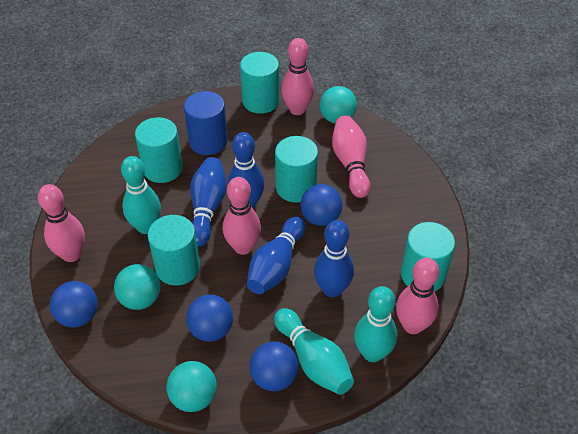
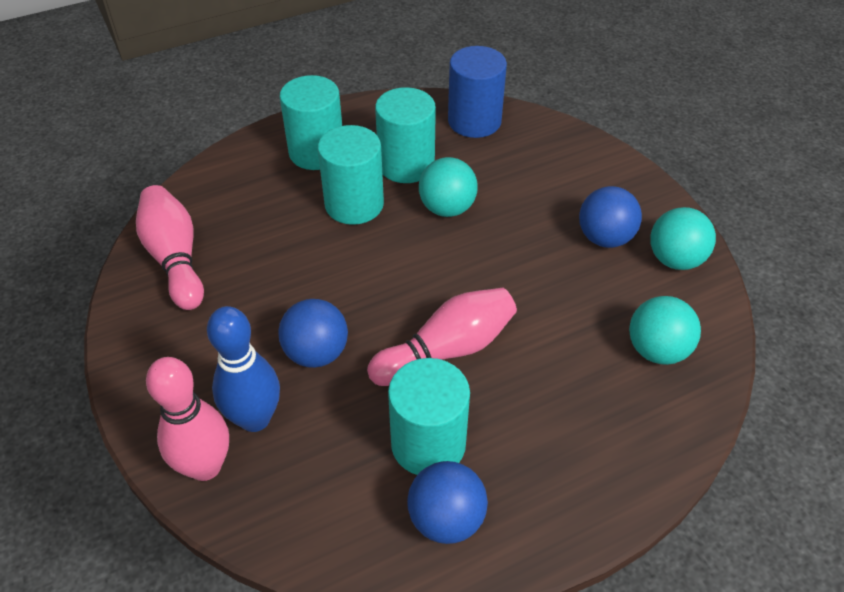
blue ball: 4 -> 3
blue bowling pin: 4 -> 1
pink bowling pin: 5 -> 3
turquoise bowling pin: 3 -> 0
turquoise cylinder: 5 -> 4

